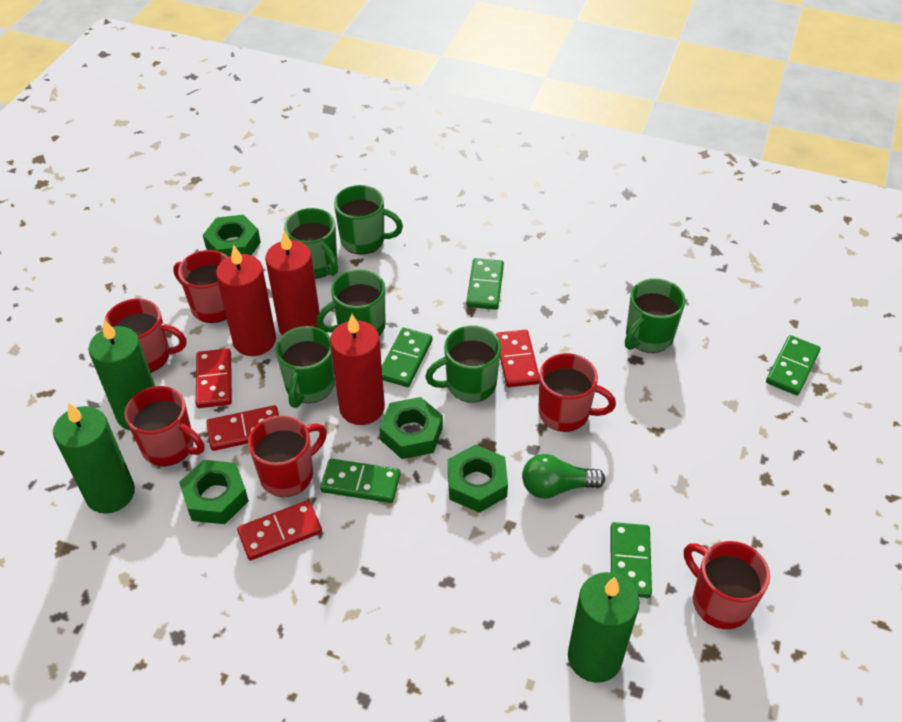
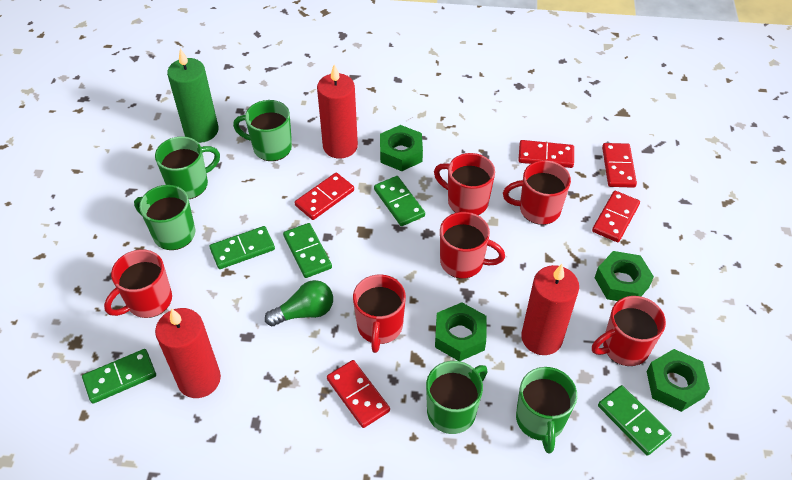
green candle: 3 -> 1
green mug: 6 -> 5
red domino: 4 -> 5

